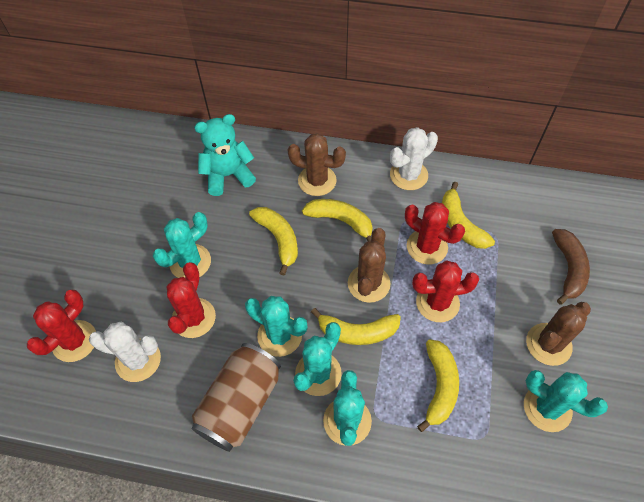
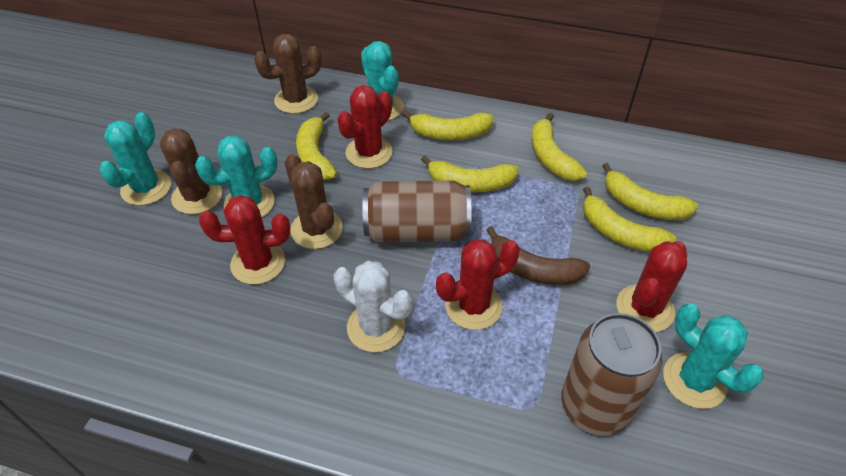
brown can: 1 -> 2
turquoise cactus: 5 -> 4
turquoise teddy bear: 1 -> 0
white cactus: 2 -> 1
yellow banana: 5 -> 6

